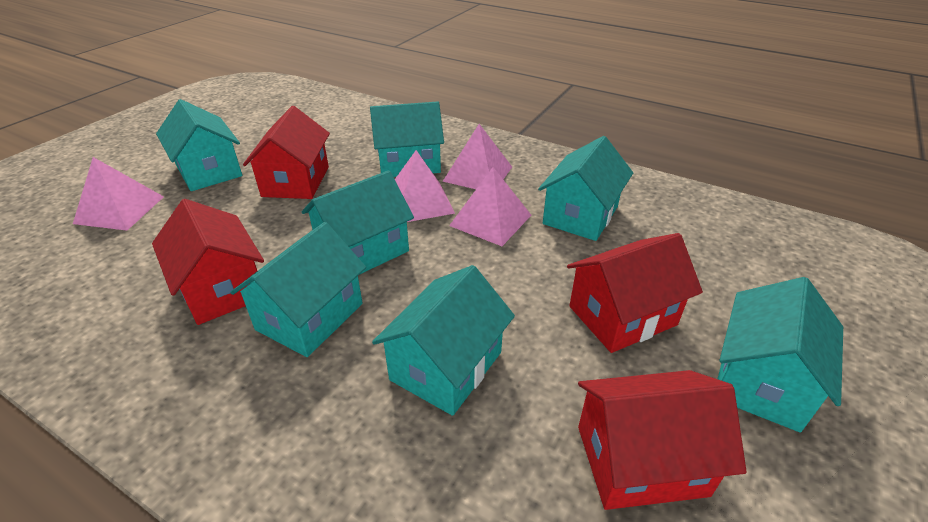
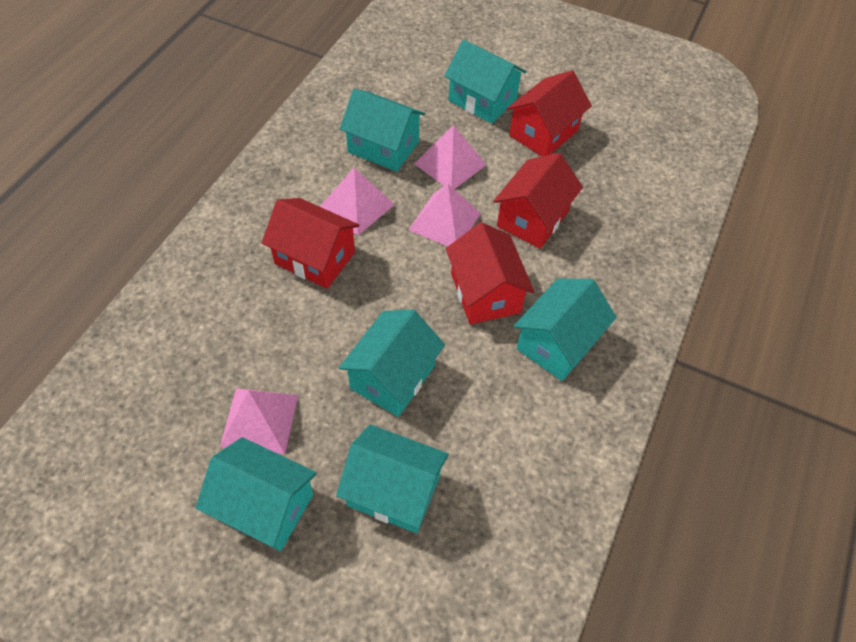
turquoise house: 7 -> 6

